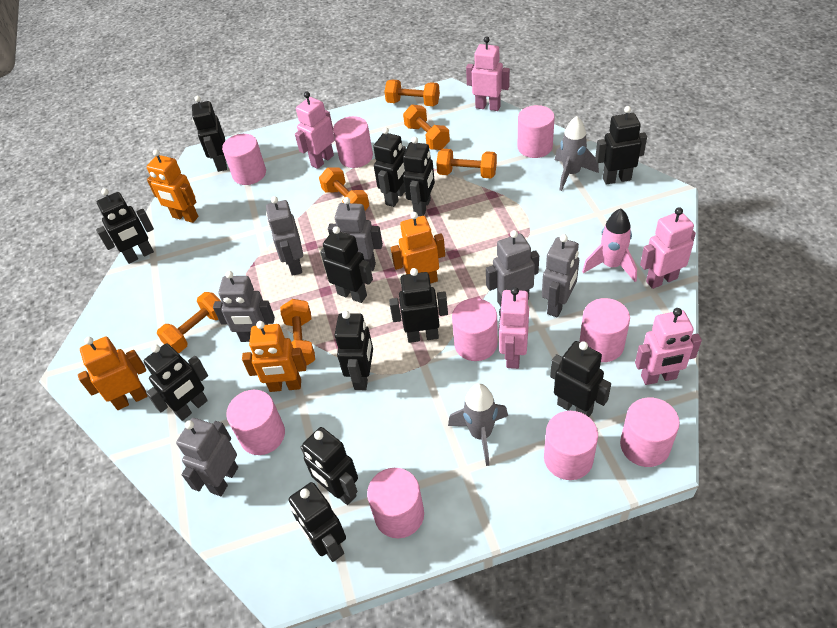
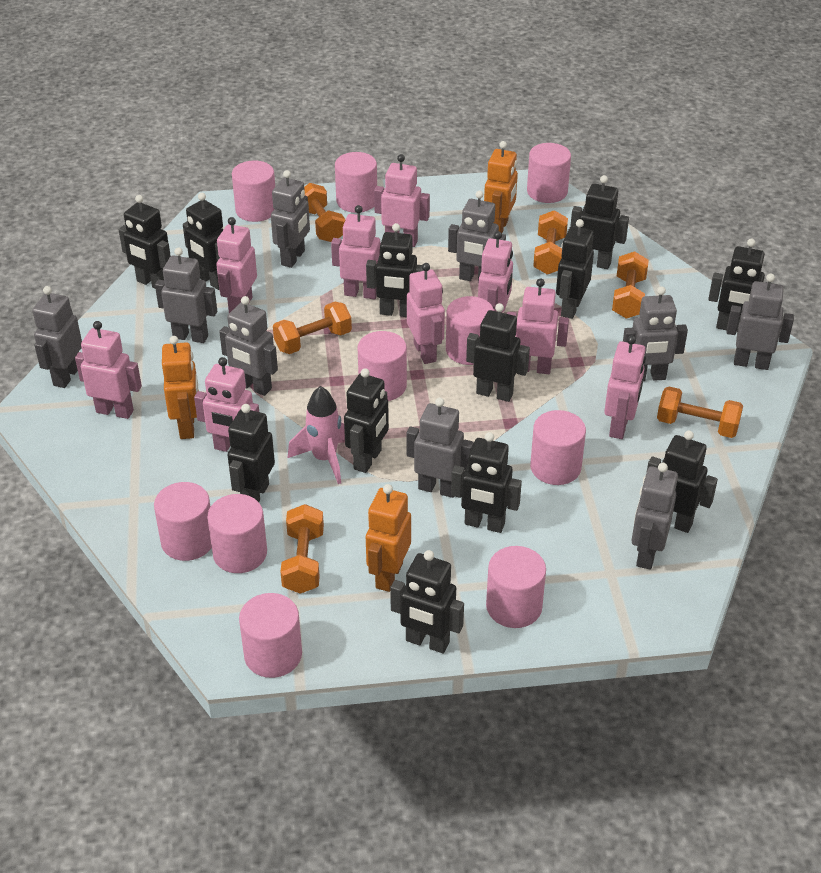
grey robot: 6 -> 9
grey rocket: 2 -> 0
orange robot: 4 -> 3
pink cylinder: 9 -> 10
pink robot: 5 -> 9

